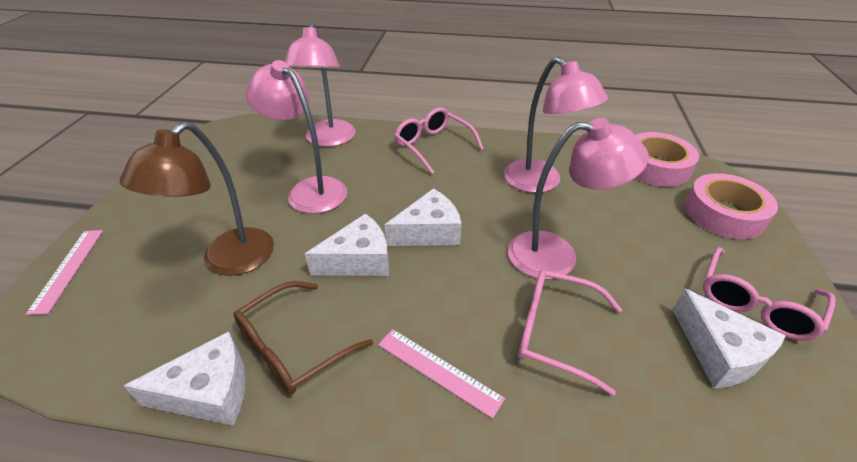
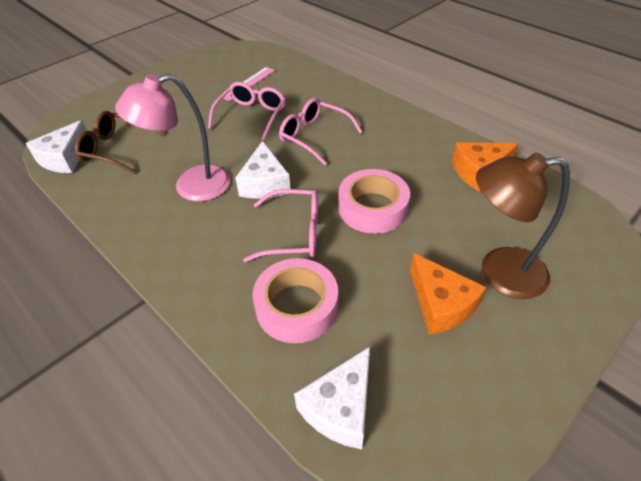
orange cheese: 0 -> 2
pink lamp: 4 -> 1
pink ruler: 2 -> 1
white cheese: 4 -> 3

